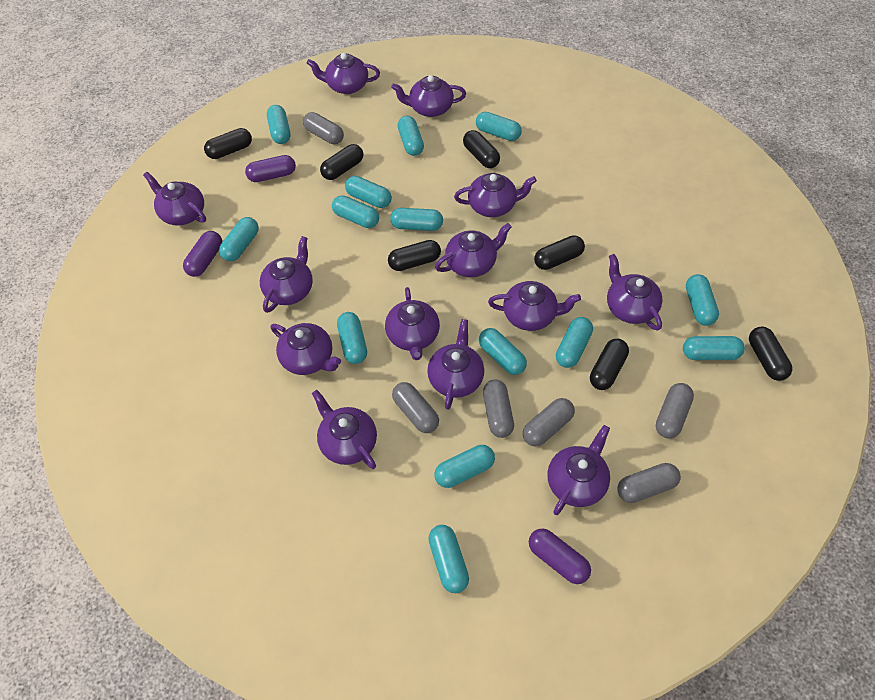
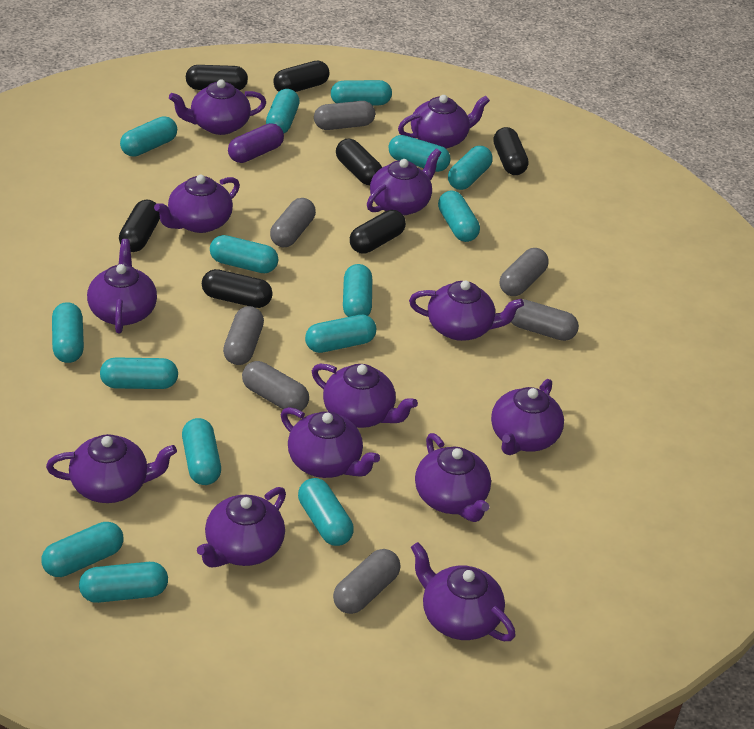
grey capsule: 6 -> 7
purple capsule: 3 -> 1
turquoise capsule: 14 -> 15

